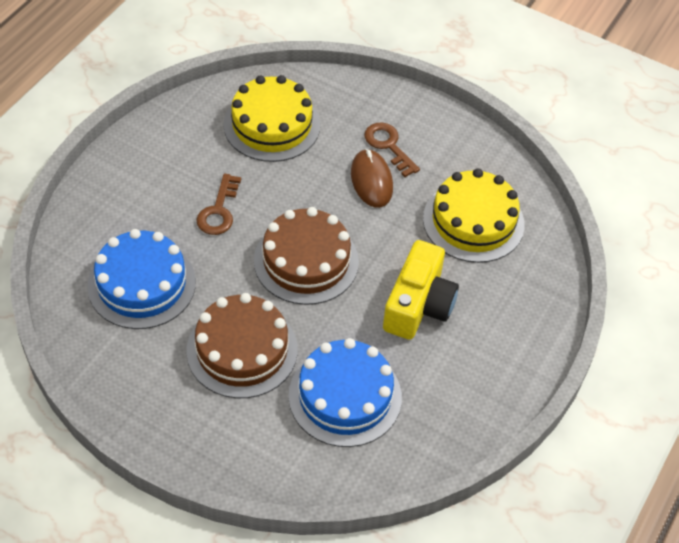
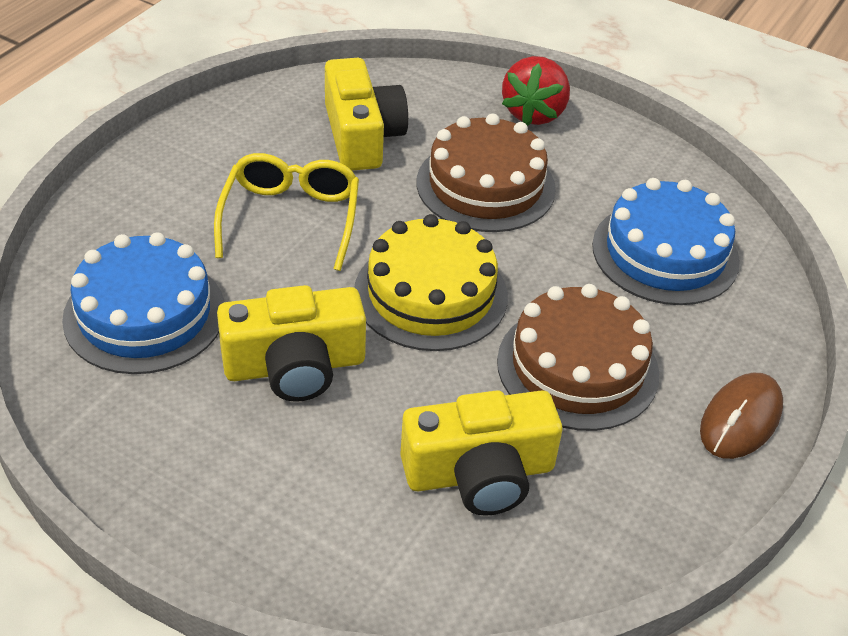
brown key: 2 -> 0
red strawberry: 0 -> 1
yellow cake: 2 -> 1
yellow camera: 1 -> 3
yellow glasses: 0 -> 1

